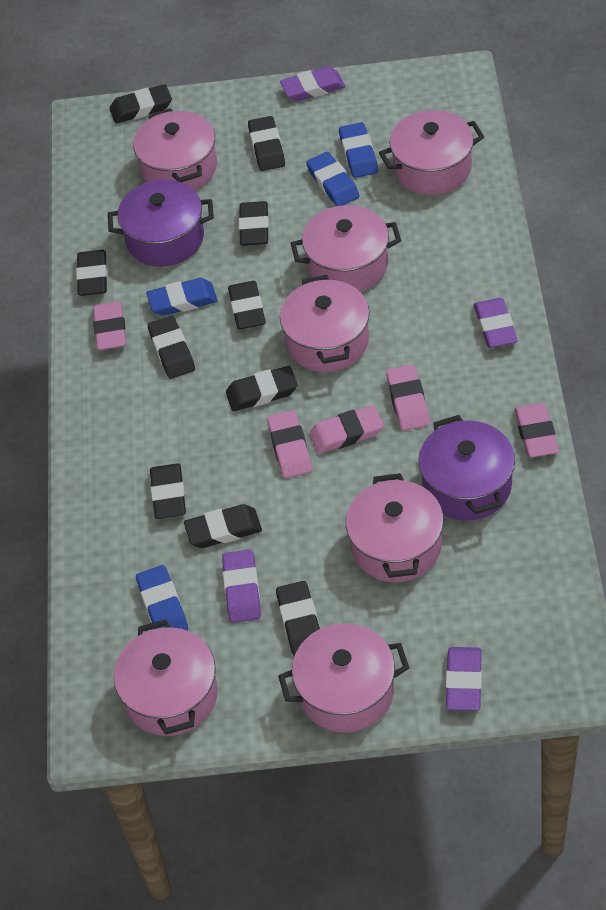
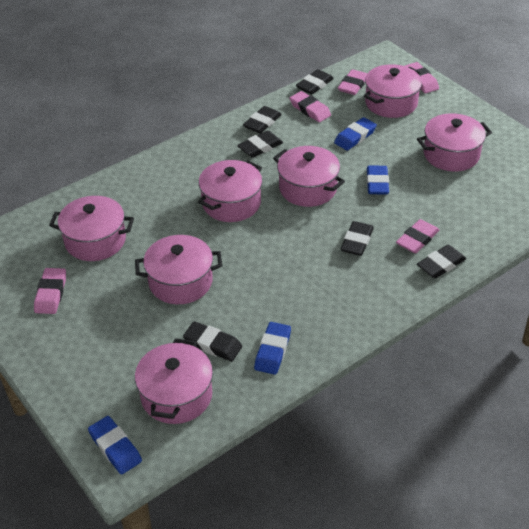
black eraser: 10 -> 6
purple eraser: 4 -> 0
purple pot: 2 -> 0

